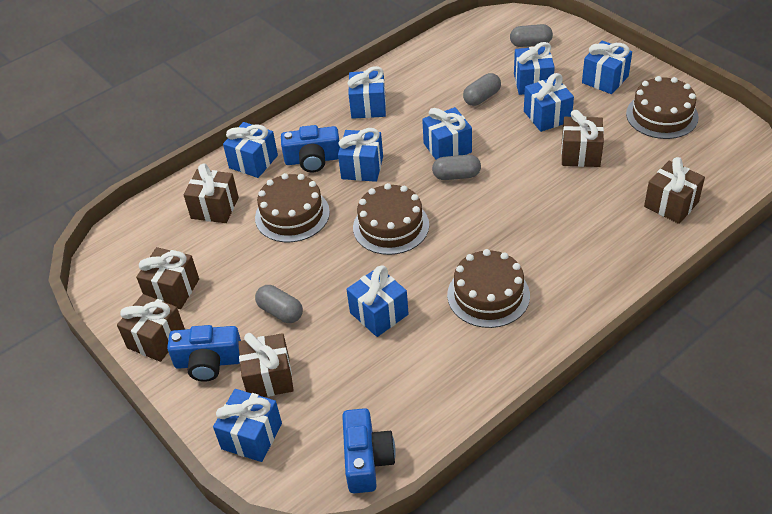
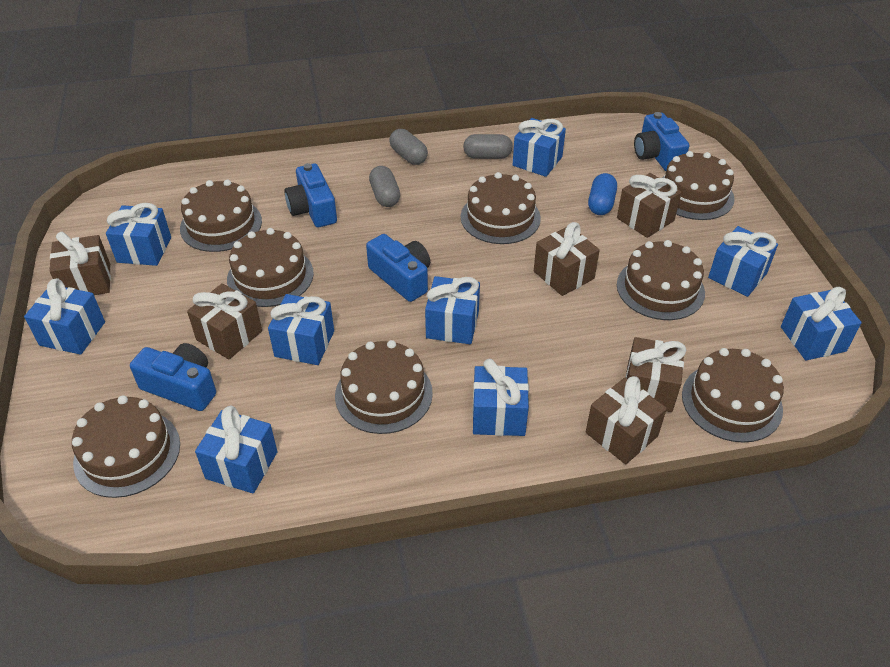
blue camera: 3 -> 4
blue capsule: 0 -> 1
brown cake: 4 -> 8
grey capsule: 4 -> 3

